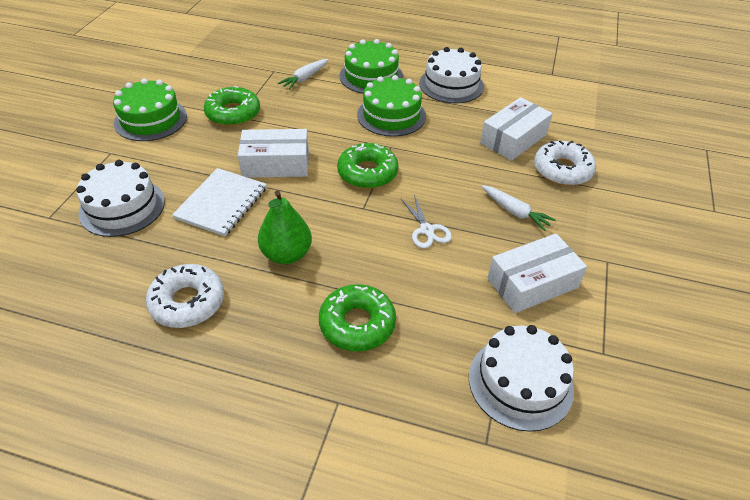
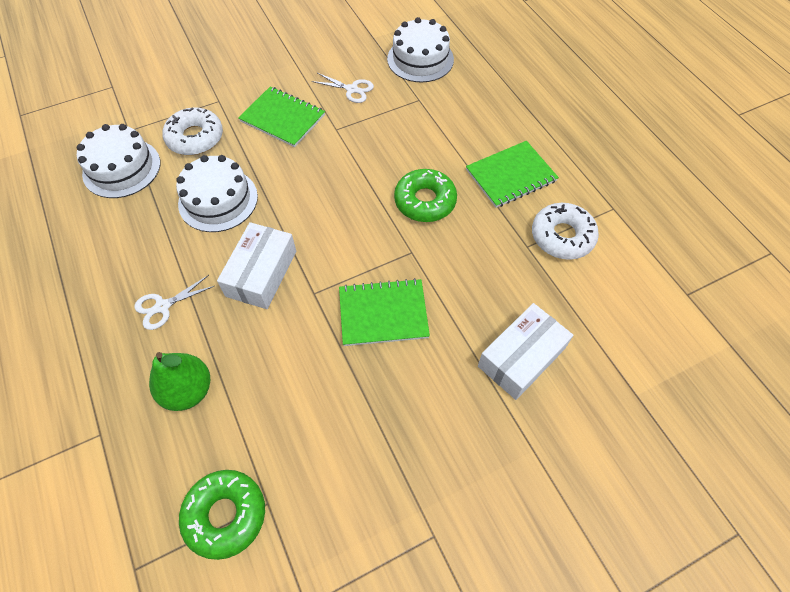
green cake: 3 -> 0
green donut: 3 -> 2
green notebook: 0 -> 3
white box: 3 -> 2
white carrot: 2 -> 0
white notebook: 1 -> 0
white scissors: 1 -> 2

